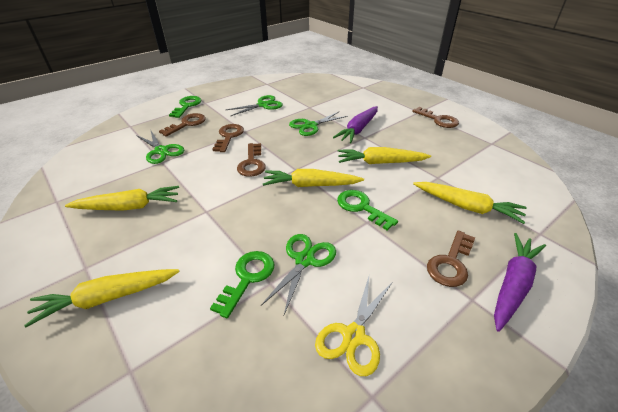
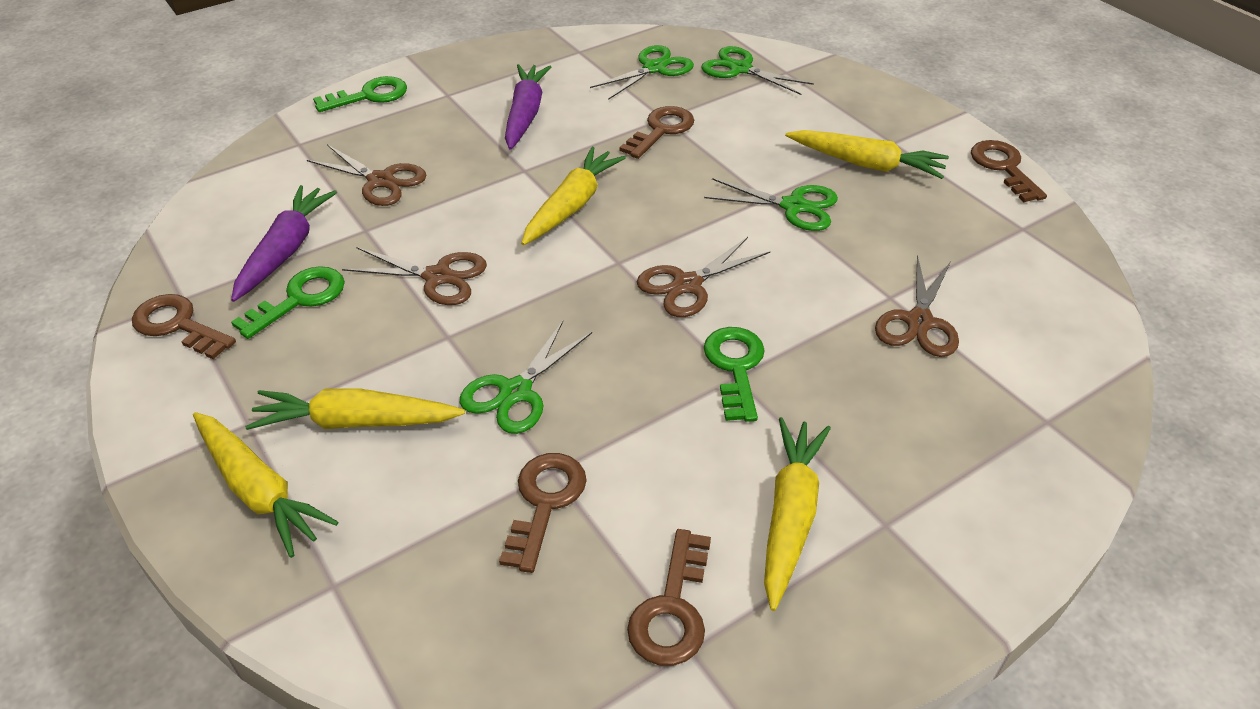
brown scissors: 0 -> 4
yellow scissors: 1 -> 0

